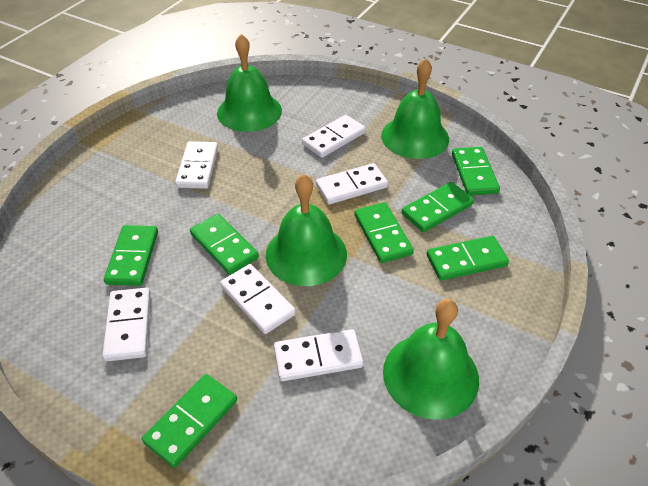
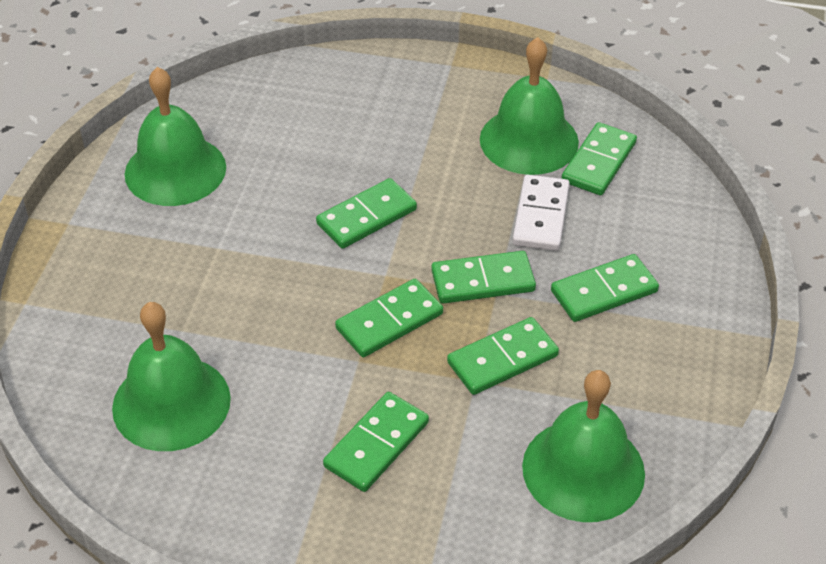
white domino: 6 -> 1

